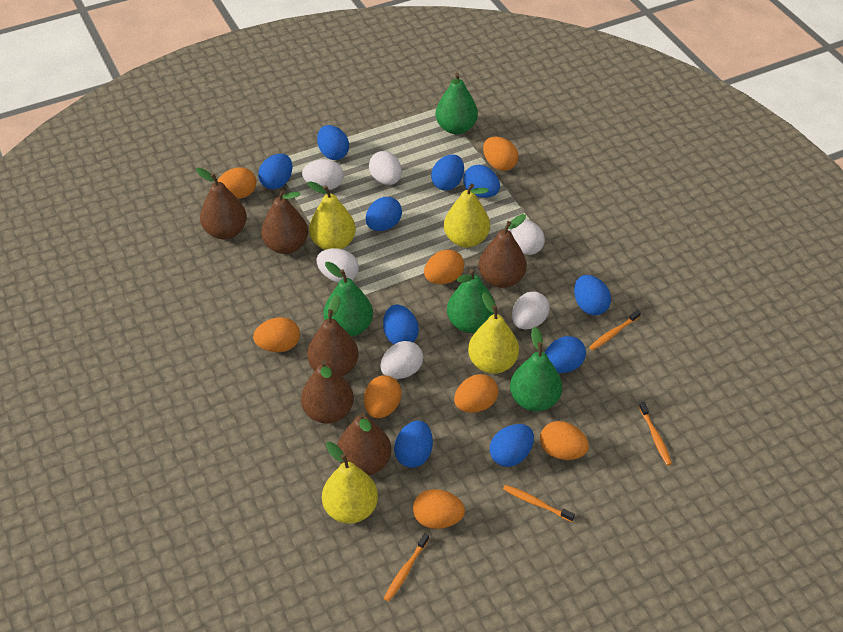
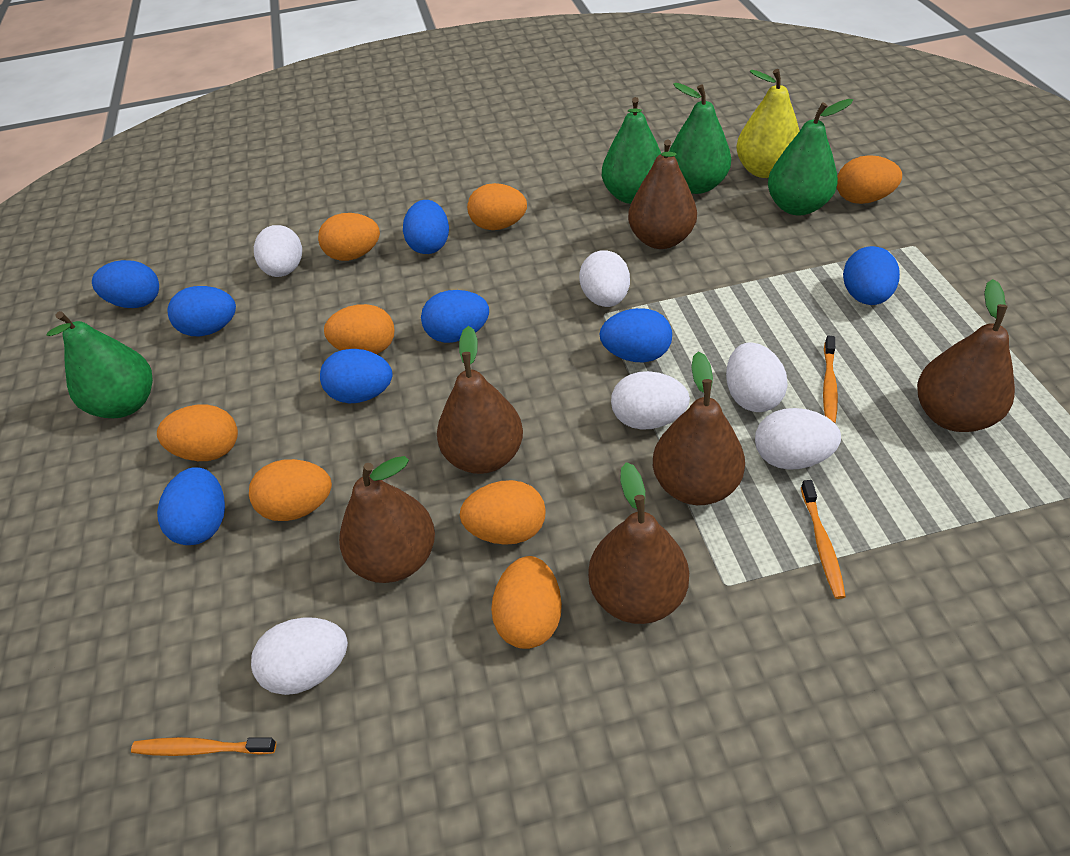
blue egg: 10 -> 8
orange toothbrush: 4 -> 3
yellow pear: 4 -> 1

